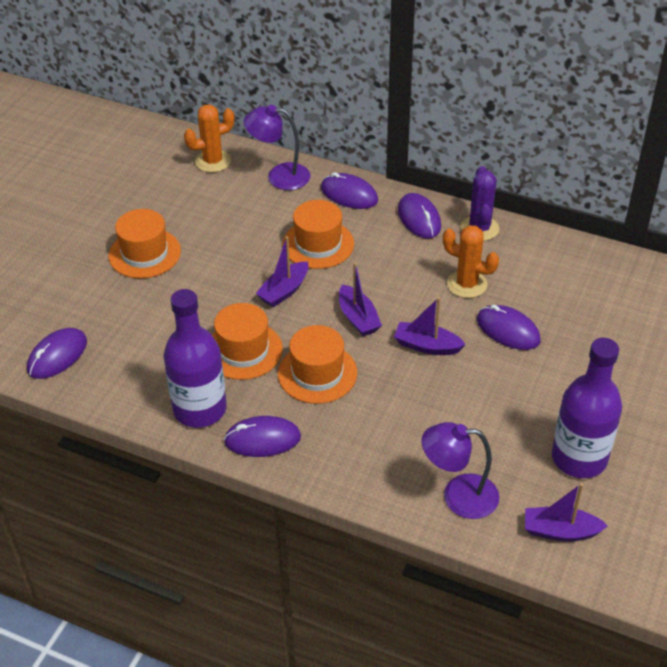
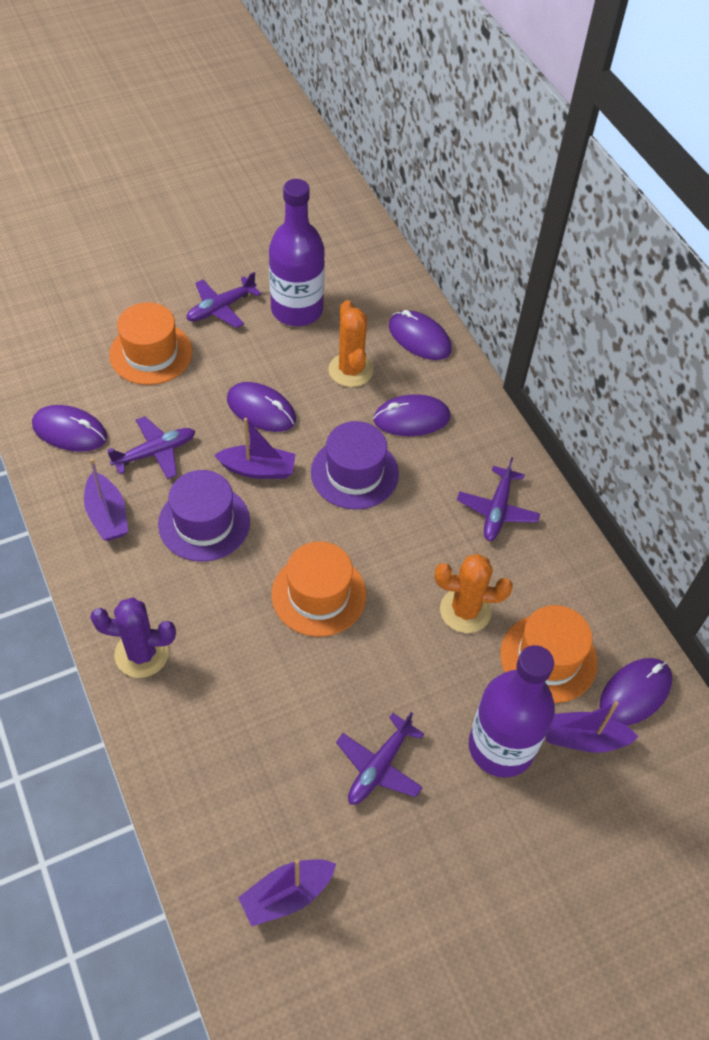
orange hat: 4 -> 3
purple hat: 0 -> 2
purple lamp: 2 -> 0
purple plane: 0 -> 4

